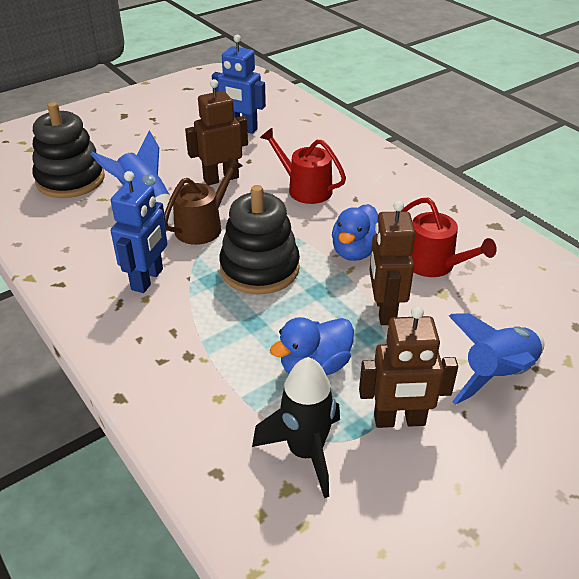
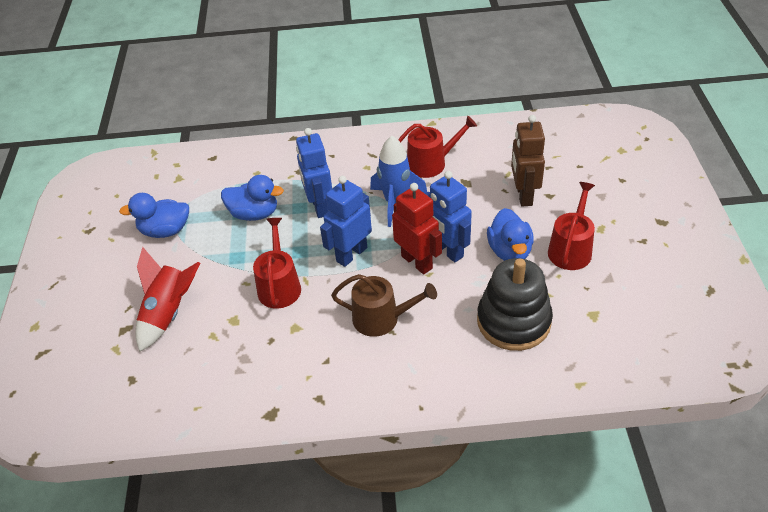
black rocket: 1 -> 0
black stacking toy: 2 -> 1
blue duck: 2 -> 3
blue robot: 2 -> 3
blue rocket: 2 -> 1
brown robot: 3 -> 1
red robot: 0 -> 1
red rocket: 0 -> 1
red watering can: 2 -> 3

